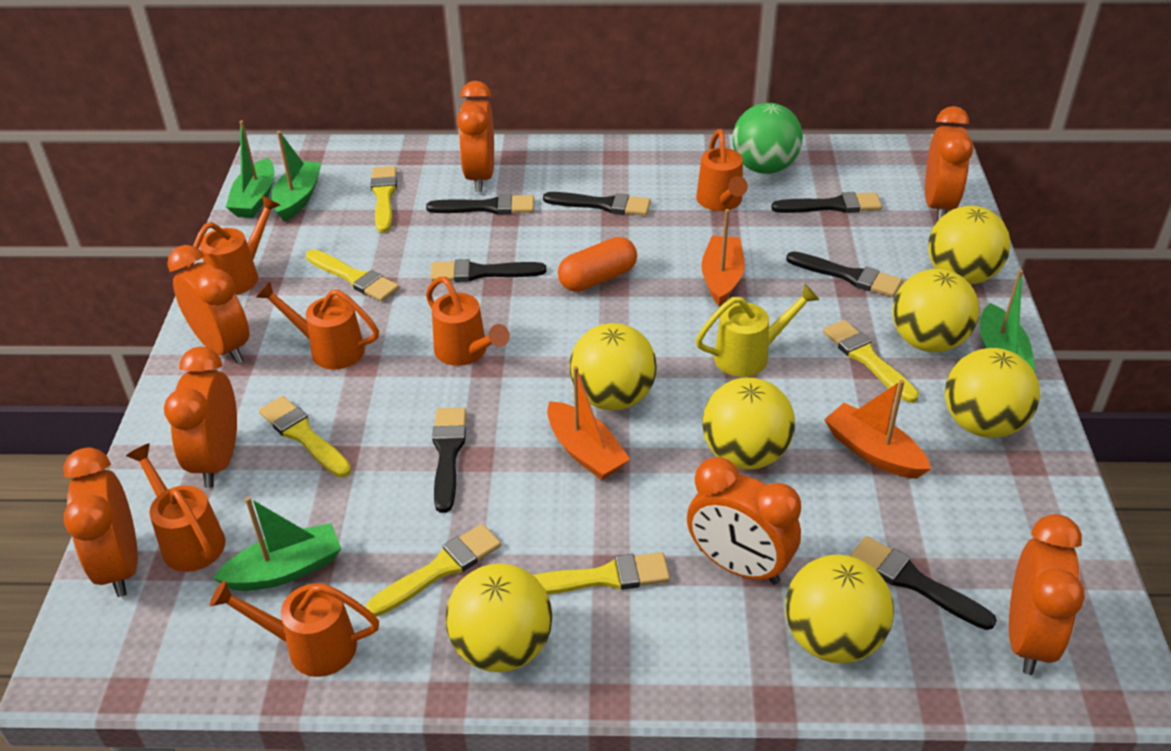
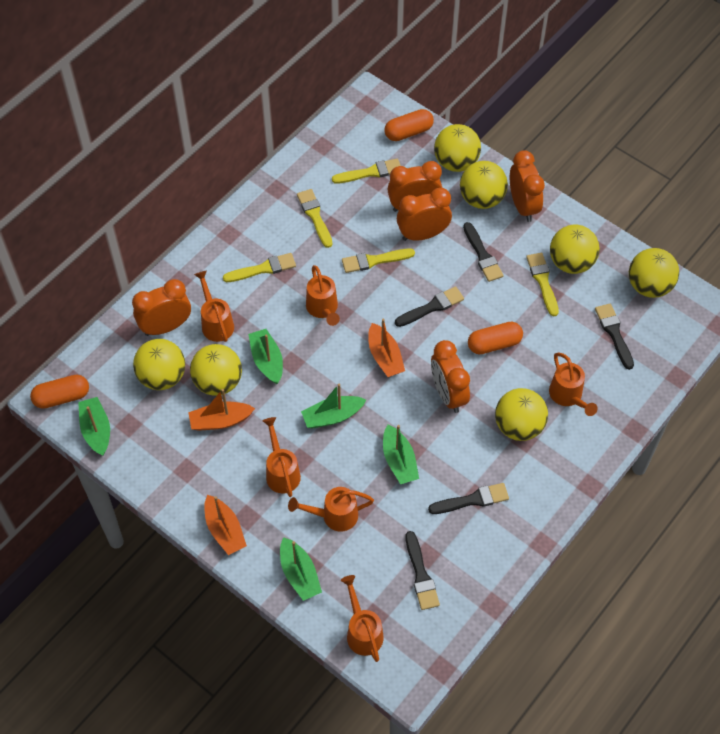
black brush: 7 -> 5
green ball: 1 -> 0
green boat: 4 -> 5
orange capsule: 1 -> 3
orange clock: 7 -> 5
yellow brush: 6 -> 5
yellow watering can: 1 -> 0

